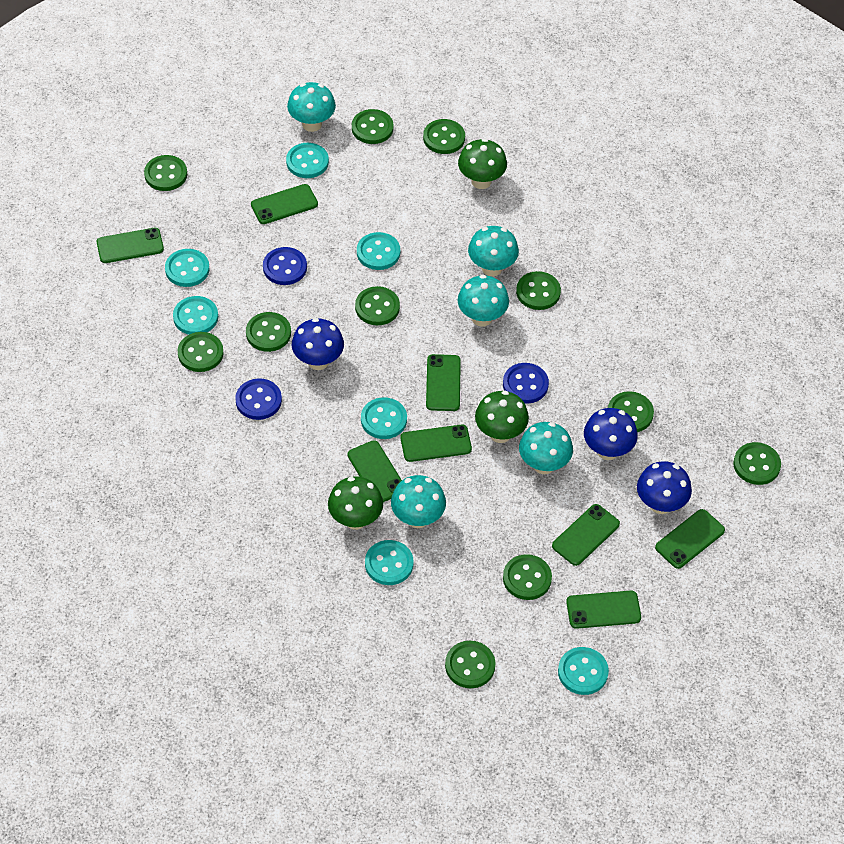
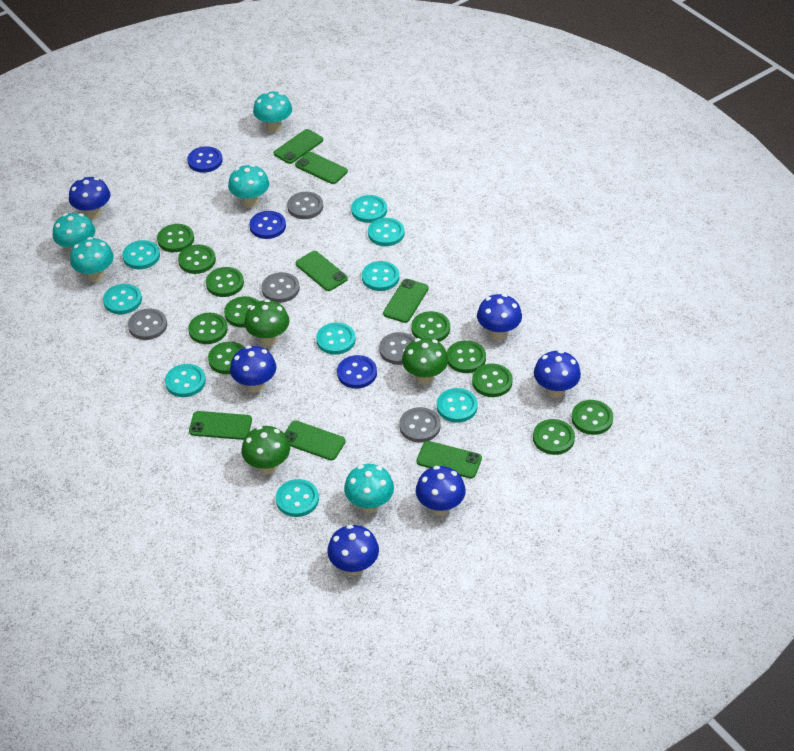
blue mushroom: 3 -> 6
green phone: 8 -> 7
grey button: 0 -> 5
turquoise button: 7 -> 9

